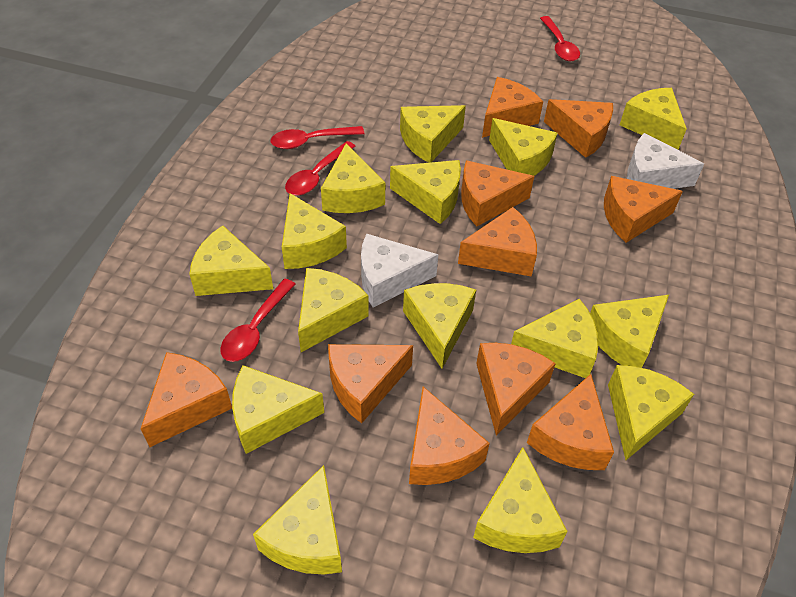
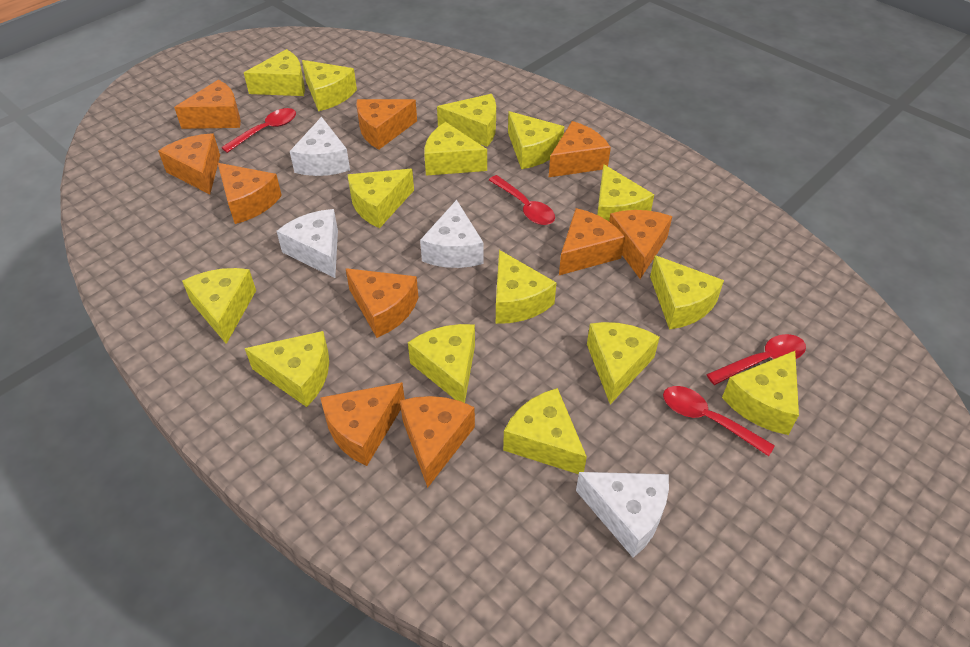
white cheese: 2 -> 4

